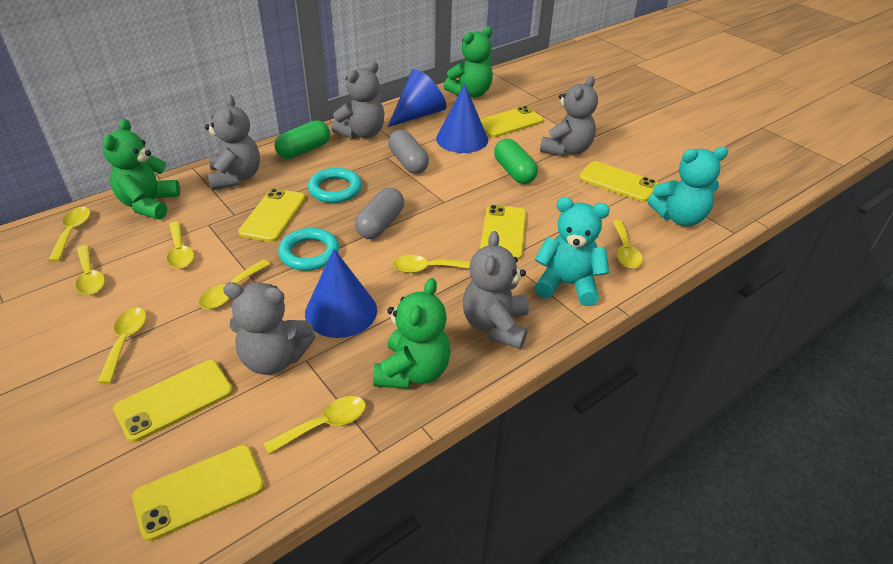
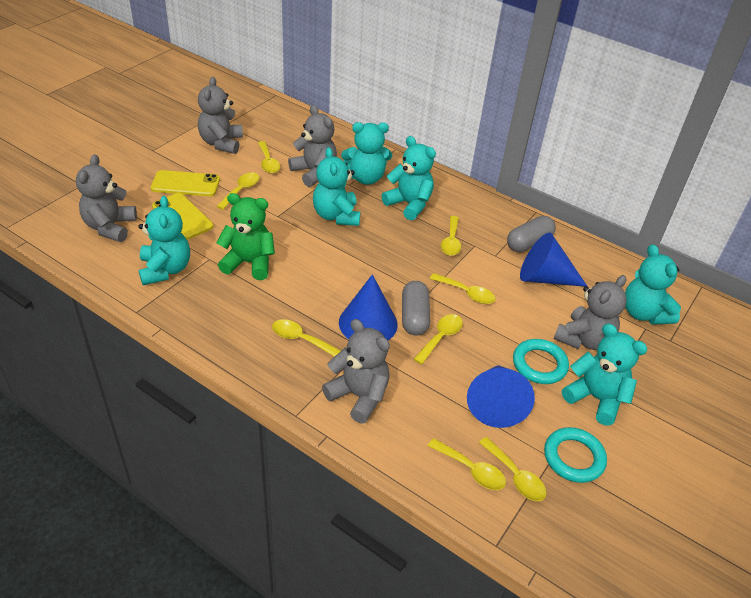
green capsule: 2 -> 0
green teddy bear: 3 -> 1
turquoise teddy bear: 2 -> 6
yellow phone: 6 -> 2

